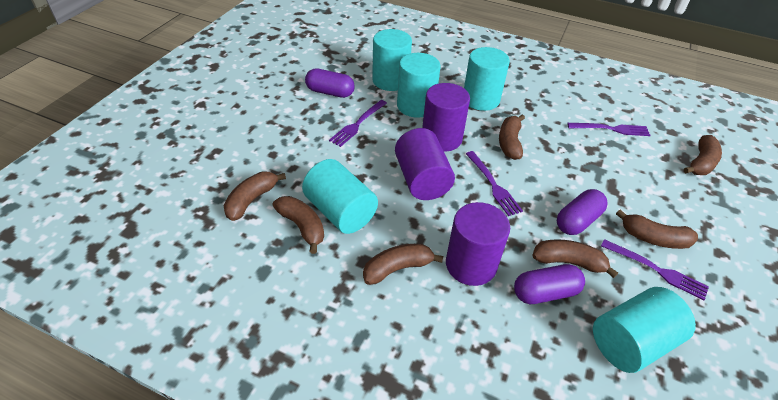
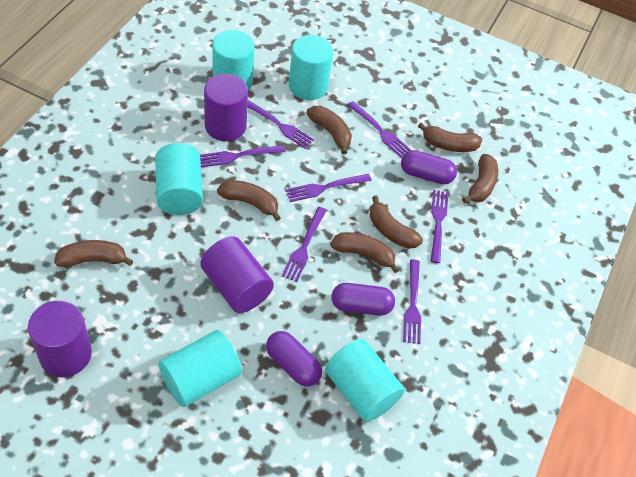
purple fork: 4 -> 7

